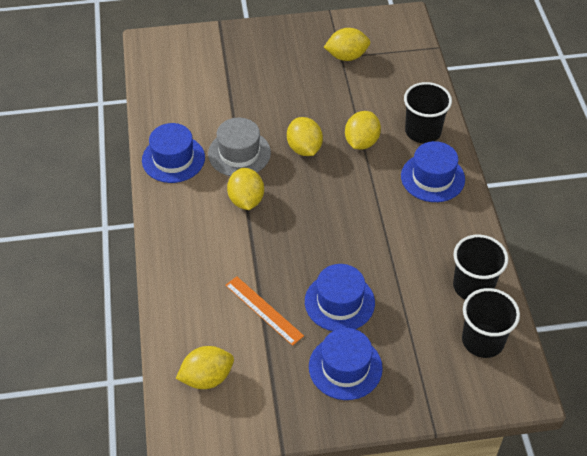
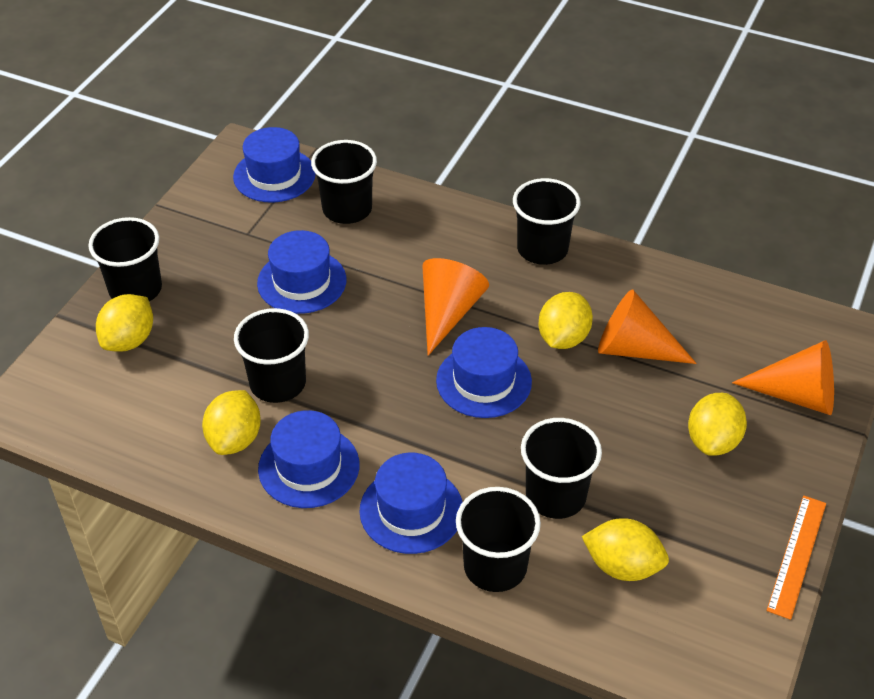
black cup: 3 -> 6
blue hat: 4 -> 5
grey hat: 1 -> 0
orange cone: 0 -> 3

